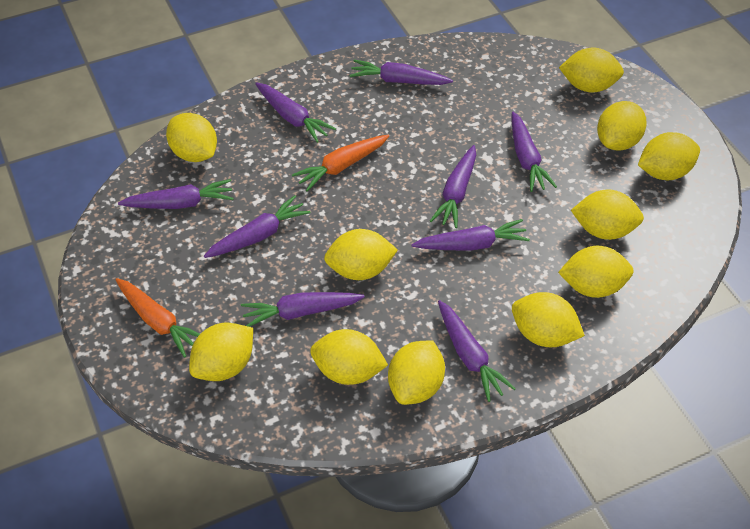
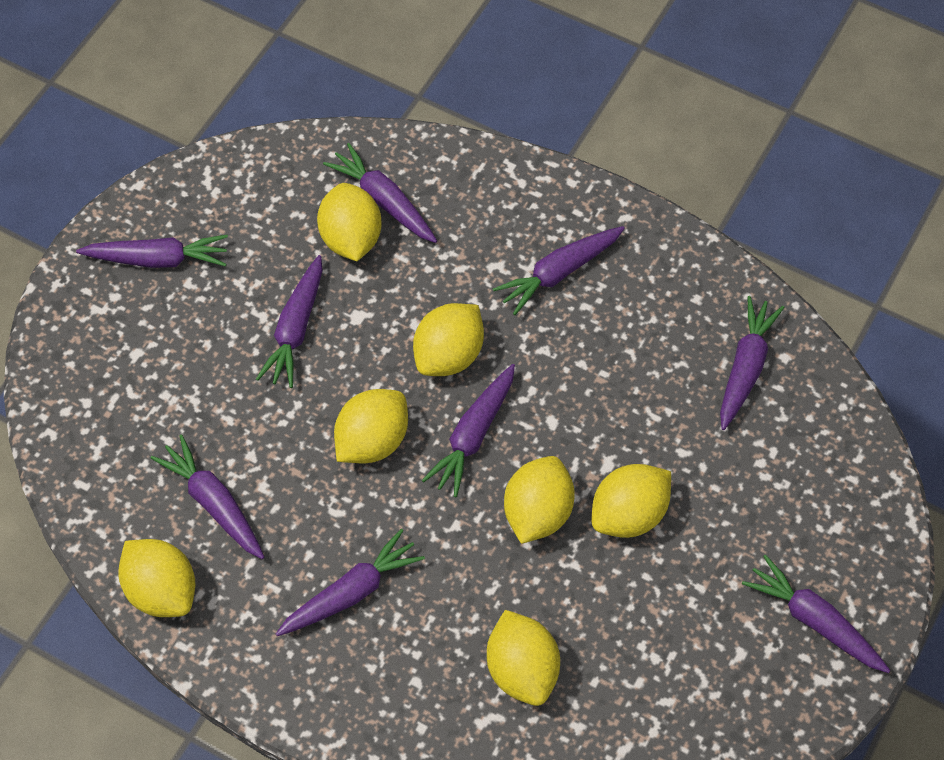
orange carrot: 2 -> 0
yellow lemon: 11 -> 7

